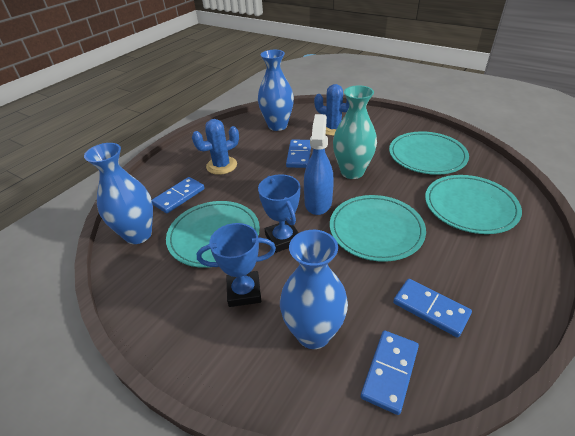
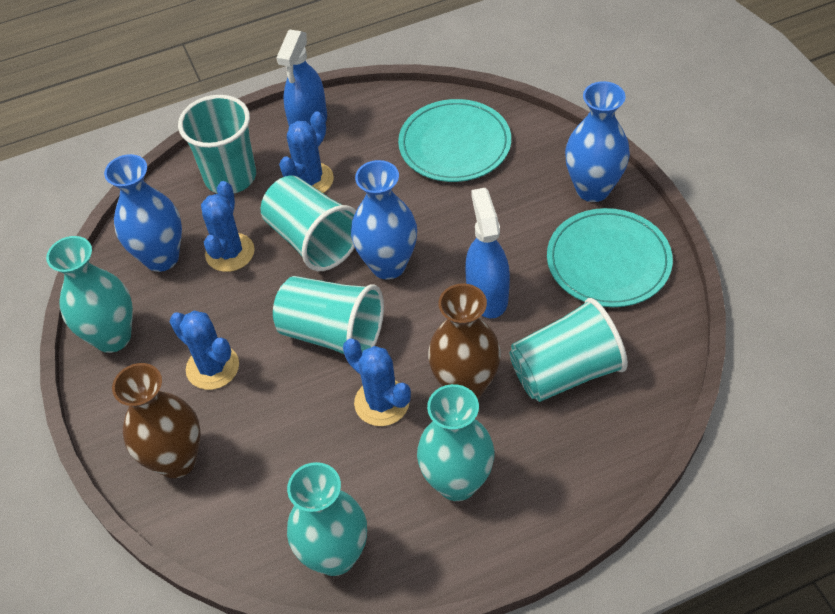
blue cactus: 2 -> 4
blue domino: 4 -> 0
blue spray bottle: 1 -> 2
blue trophy: 2 -> 0
brown vase: 0 -> 2
turquoise cup: 0 -> 4
turquoise plate: 4 -> 2
turquoise vase: 1 -> 3

